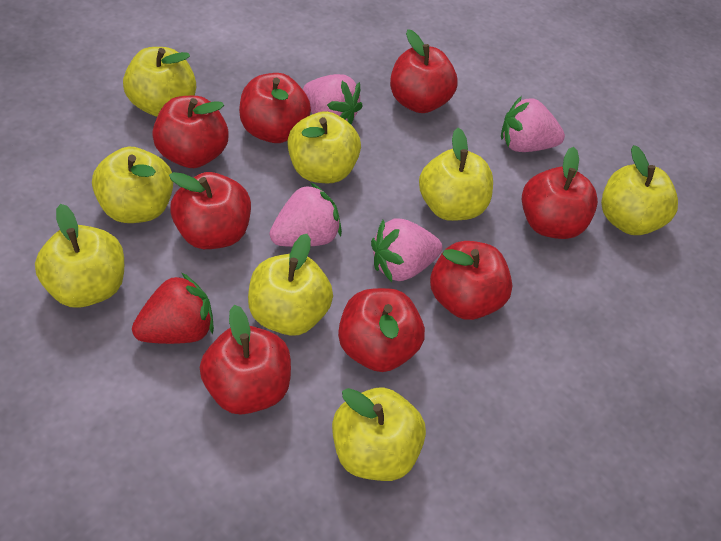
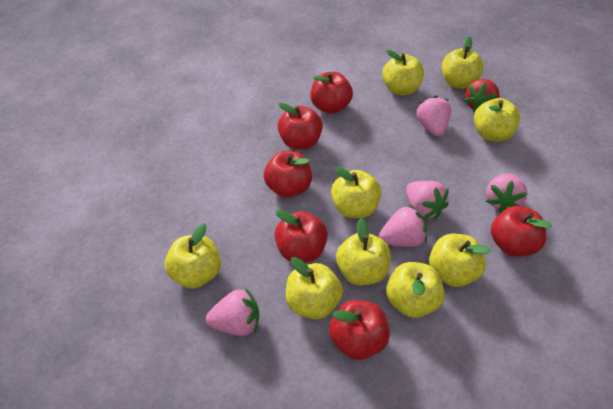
pink strawberry: 4 -> 5
red apple: 8 -> 6
yellow apple: 8 -> 9

